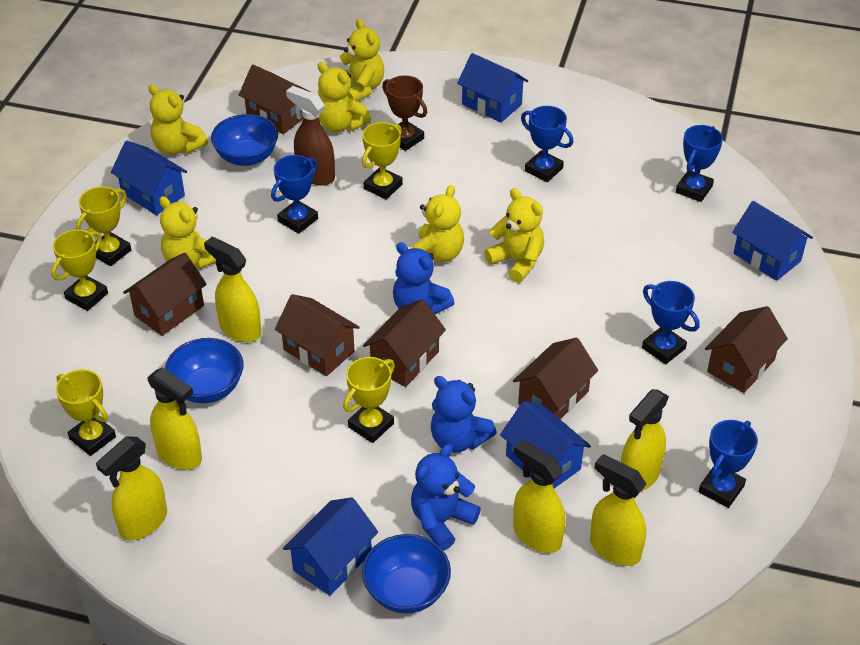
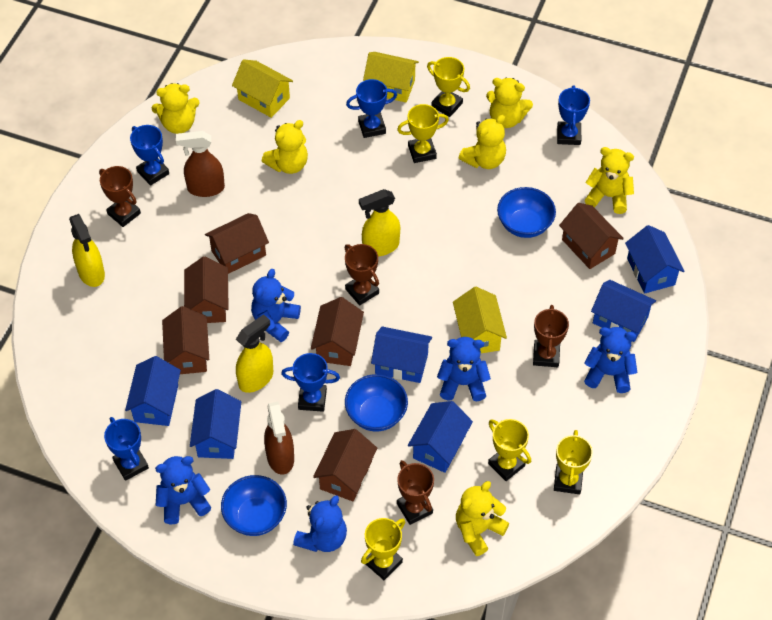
blue house: 5 -> 6
blue teddy bear: 3 -> 5
brown spray bottle: 1 -> 2
brown trophy: 1 -> 4
yellow house: 0 -> 3
yellow spray bottle: 6 -> 3

